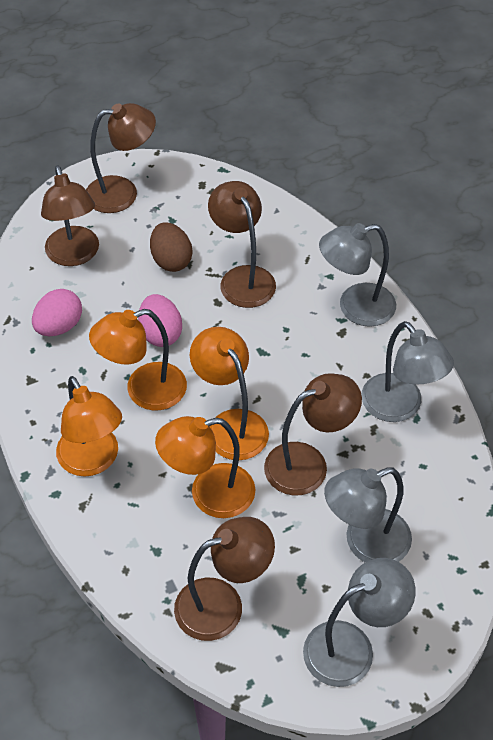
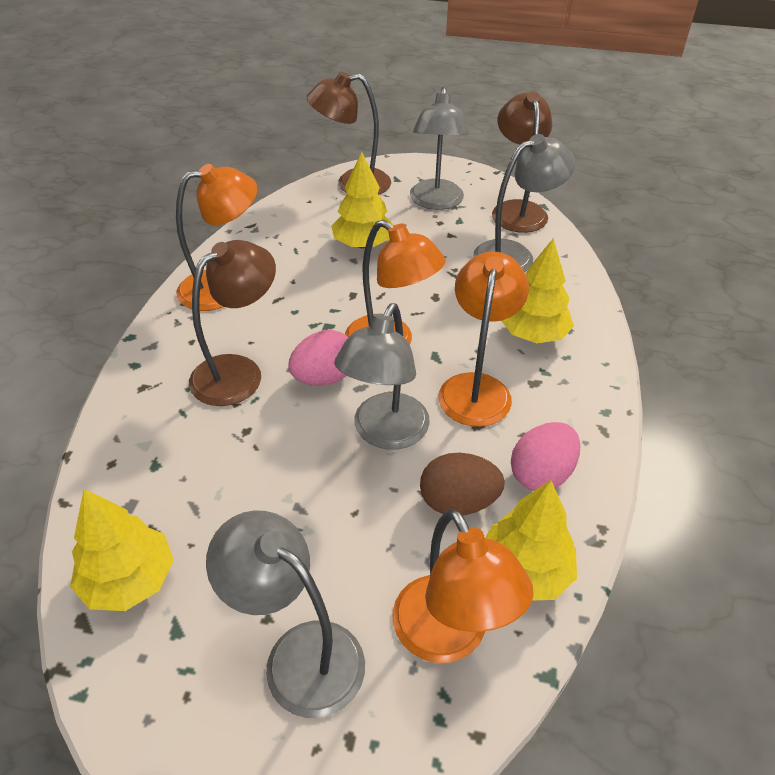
brown lamp: 5 -> 3
yellow tree: 0 -> 4

